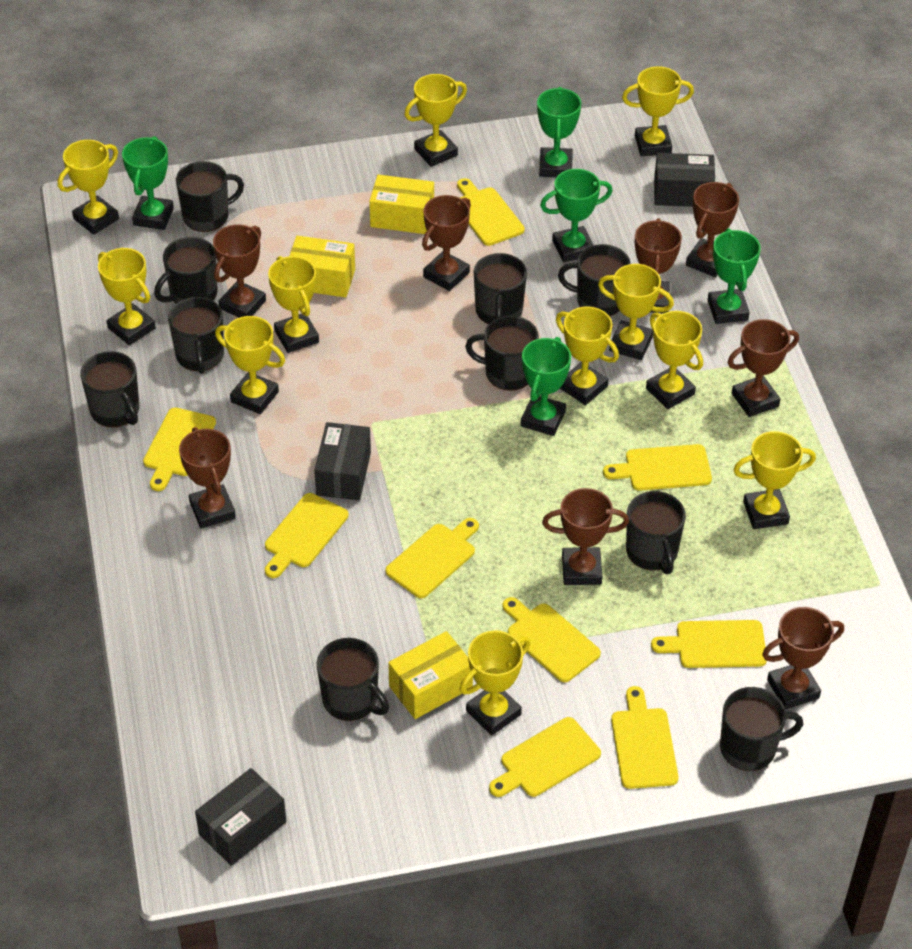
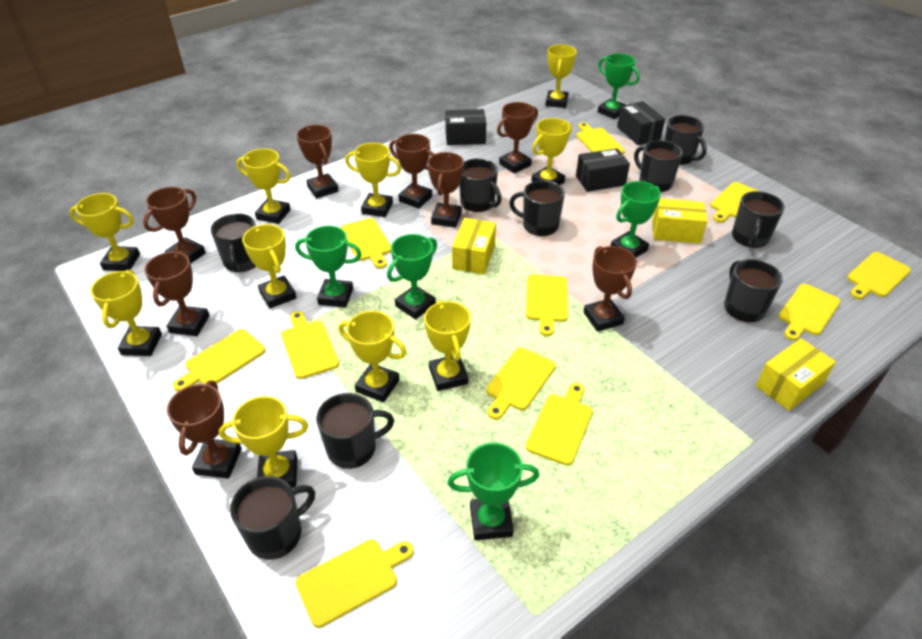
black mug: 10 -> 9
yellow cutting board: 9 -> 11
yellow trophy: 11 -> 10

